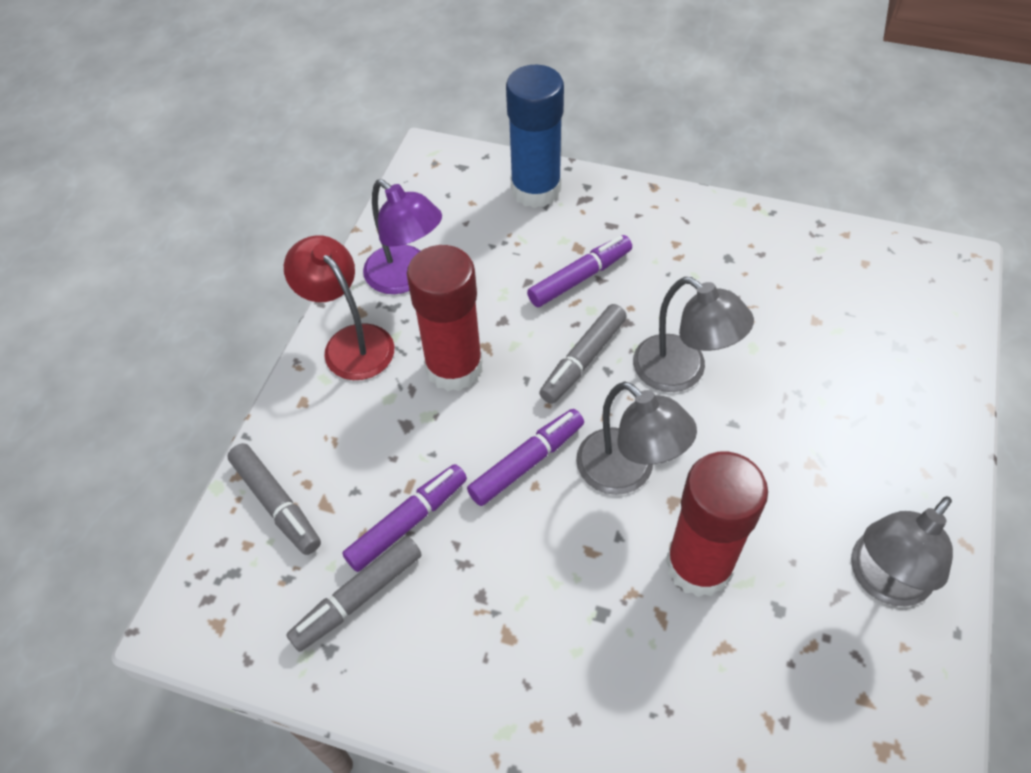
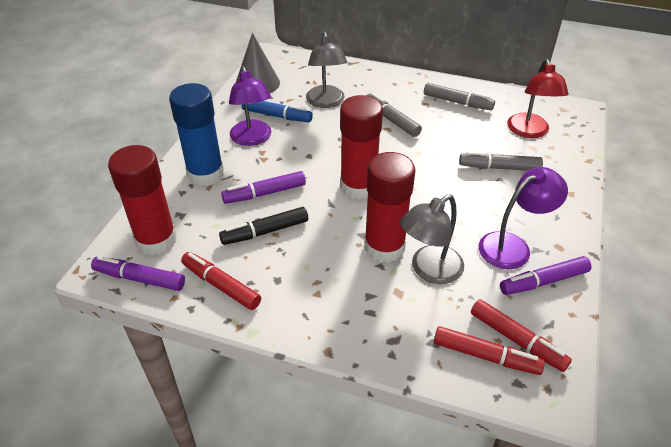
black marker: 0 -> 1
blue marker: 0 -> 1
grey cone: 0 -> 1
grey lamp: 3 -> 2
purple lamp: 1 -> 2
red glue stick: 2 -> 3
red marker: 0 -> 3

